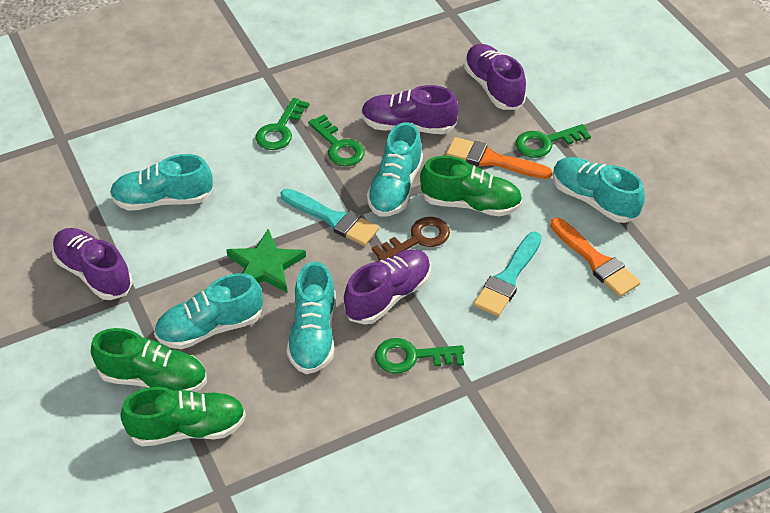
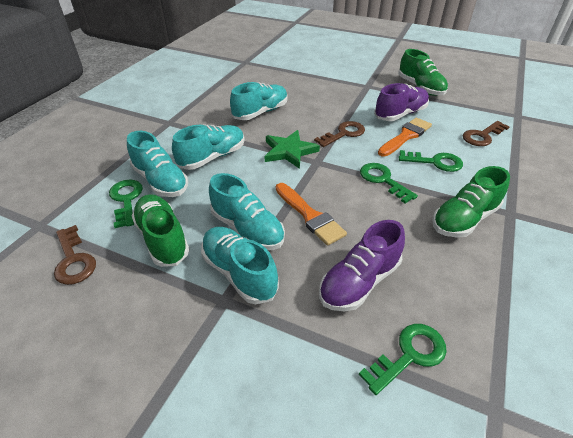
brown key: 1 -> 3
purple shoe: 4 -> 2
turquoise brush: 2 -> 0

